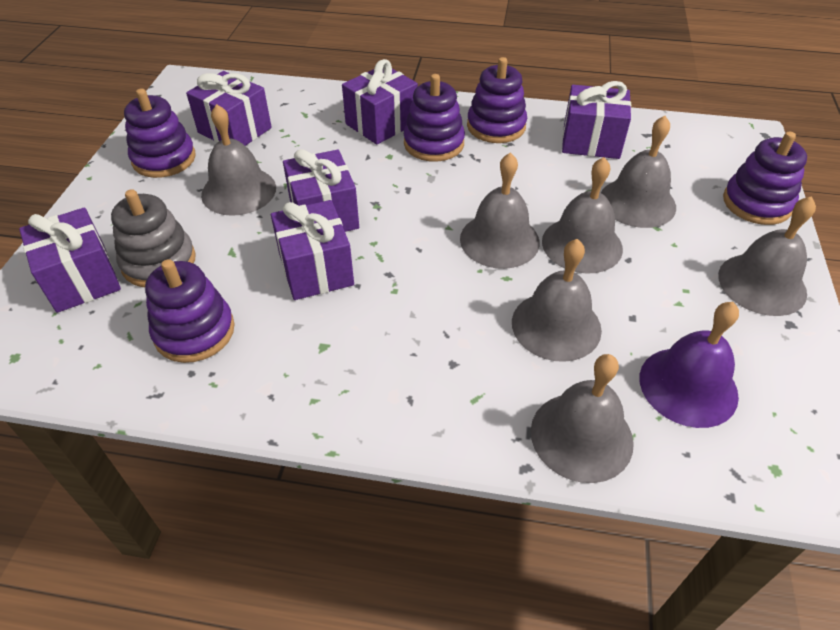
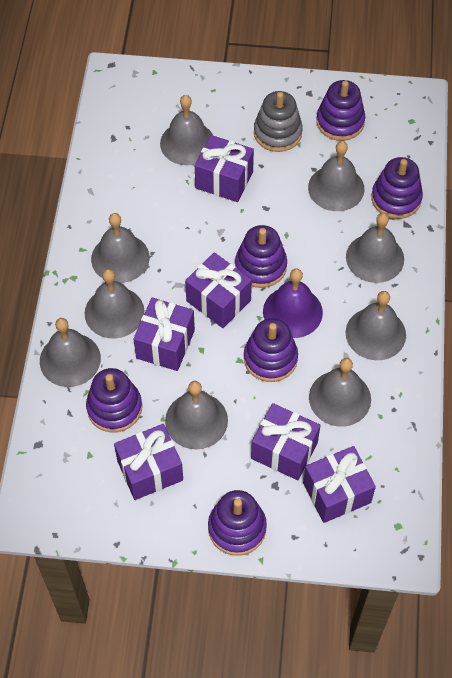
grey bell: 7 -> 9
purple stacking toy: 5 -> 6

